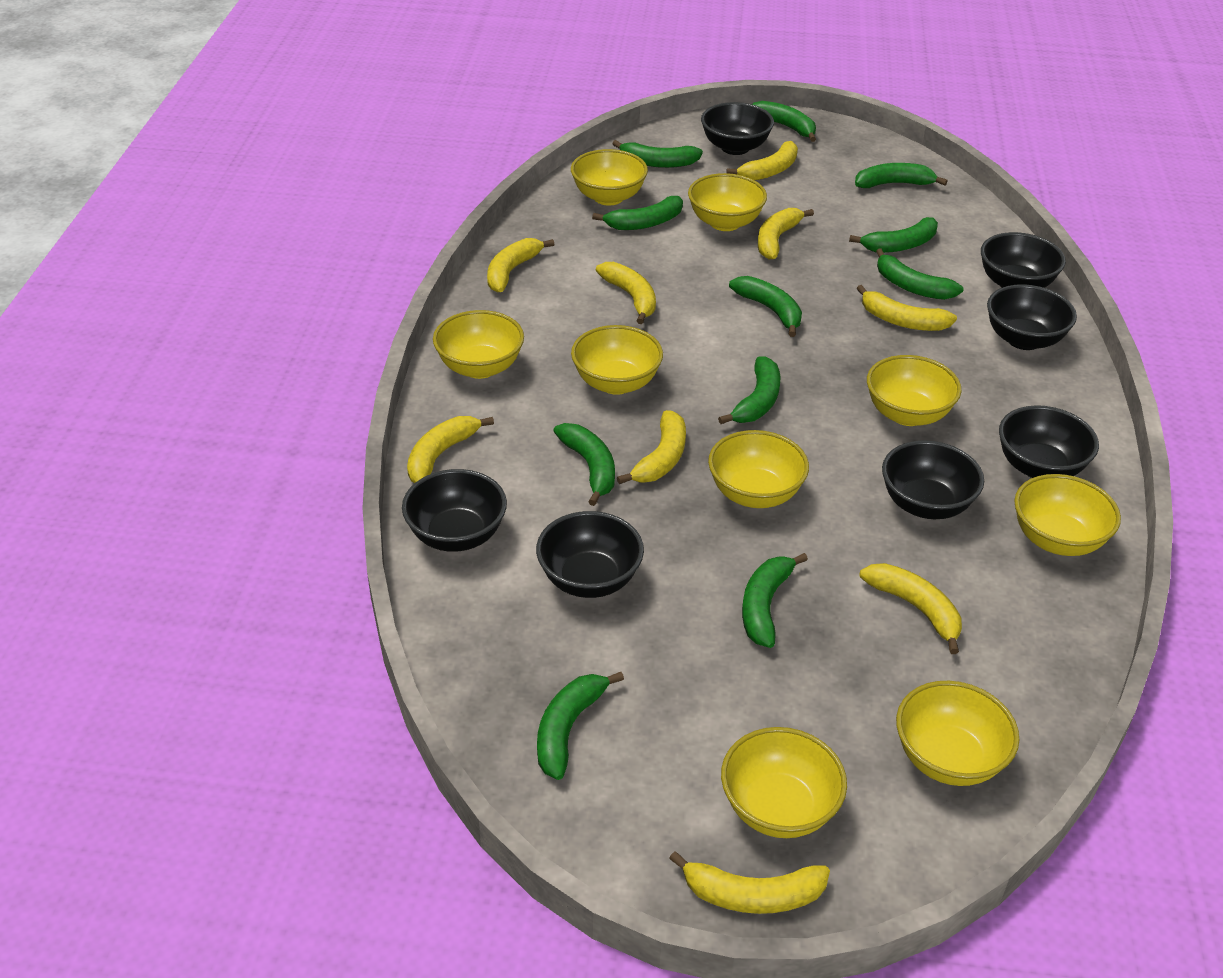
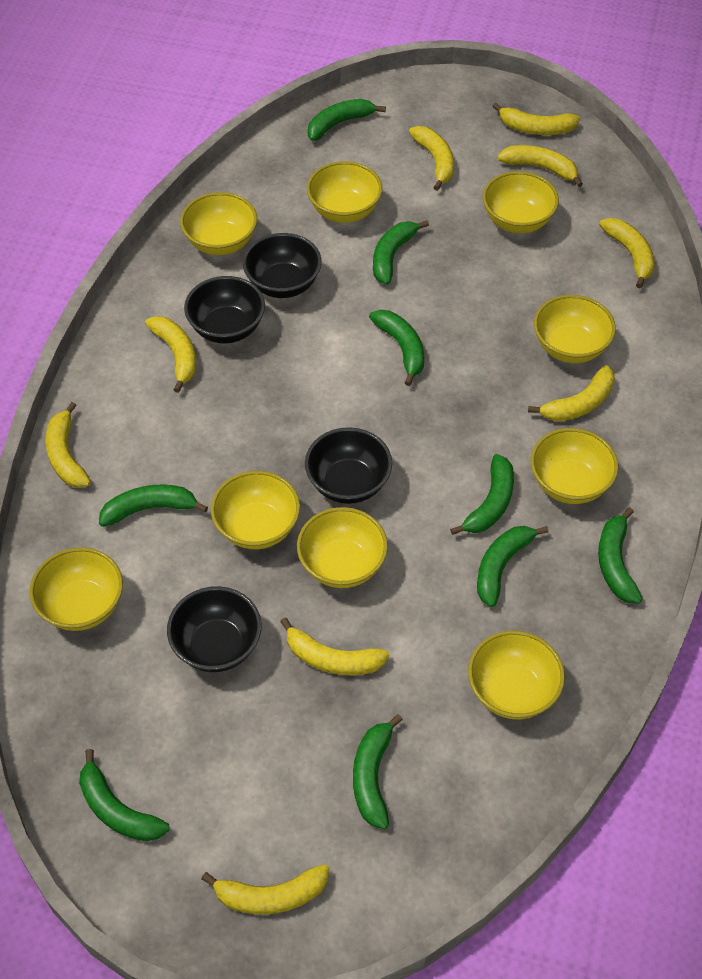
black bowl: 7 -> 4
green banana: 11 -> 9

